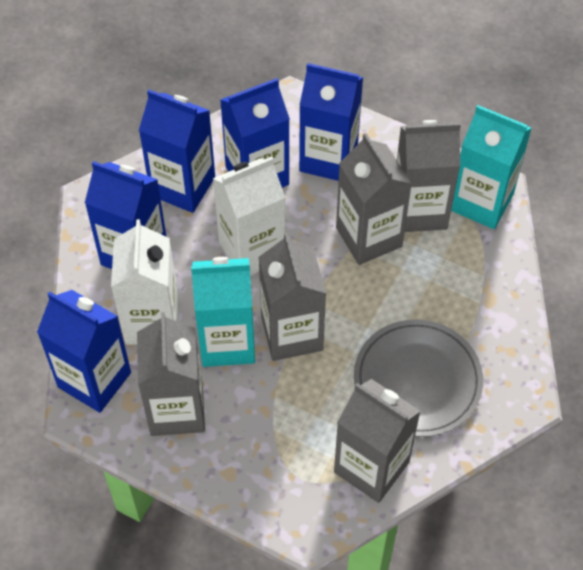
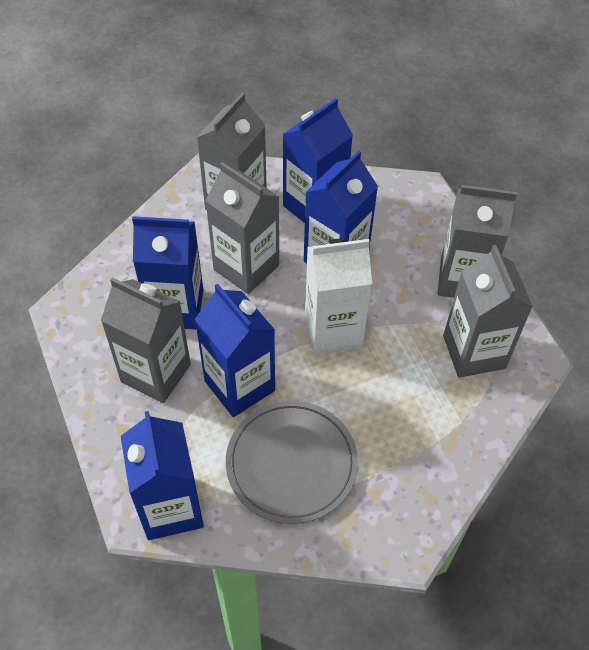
turquoise carton: 2 -> 0
white carton: 2 -> 1

